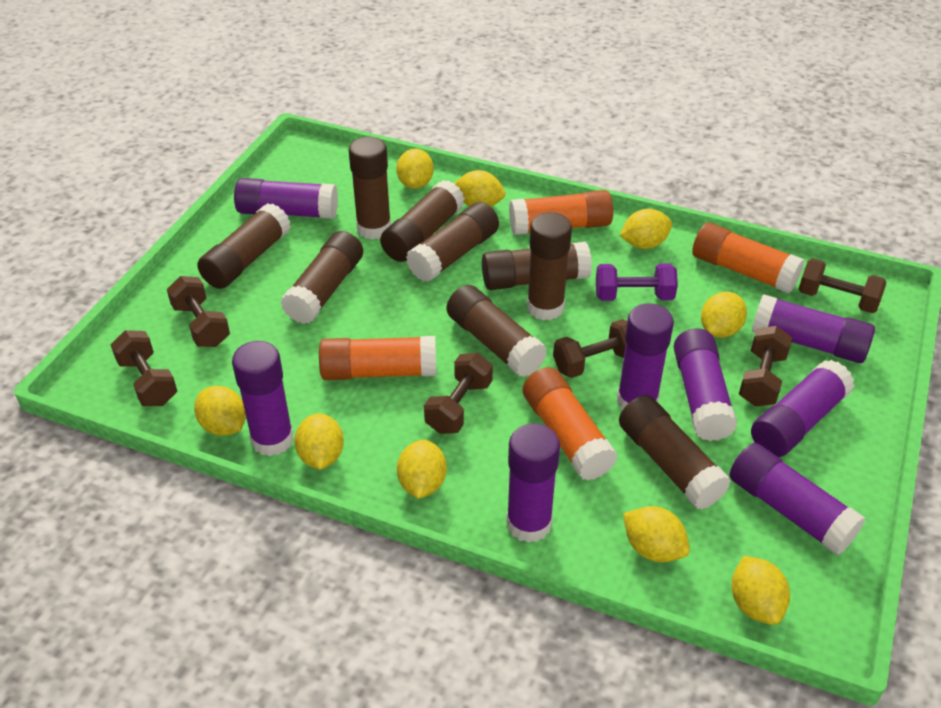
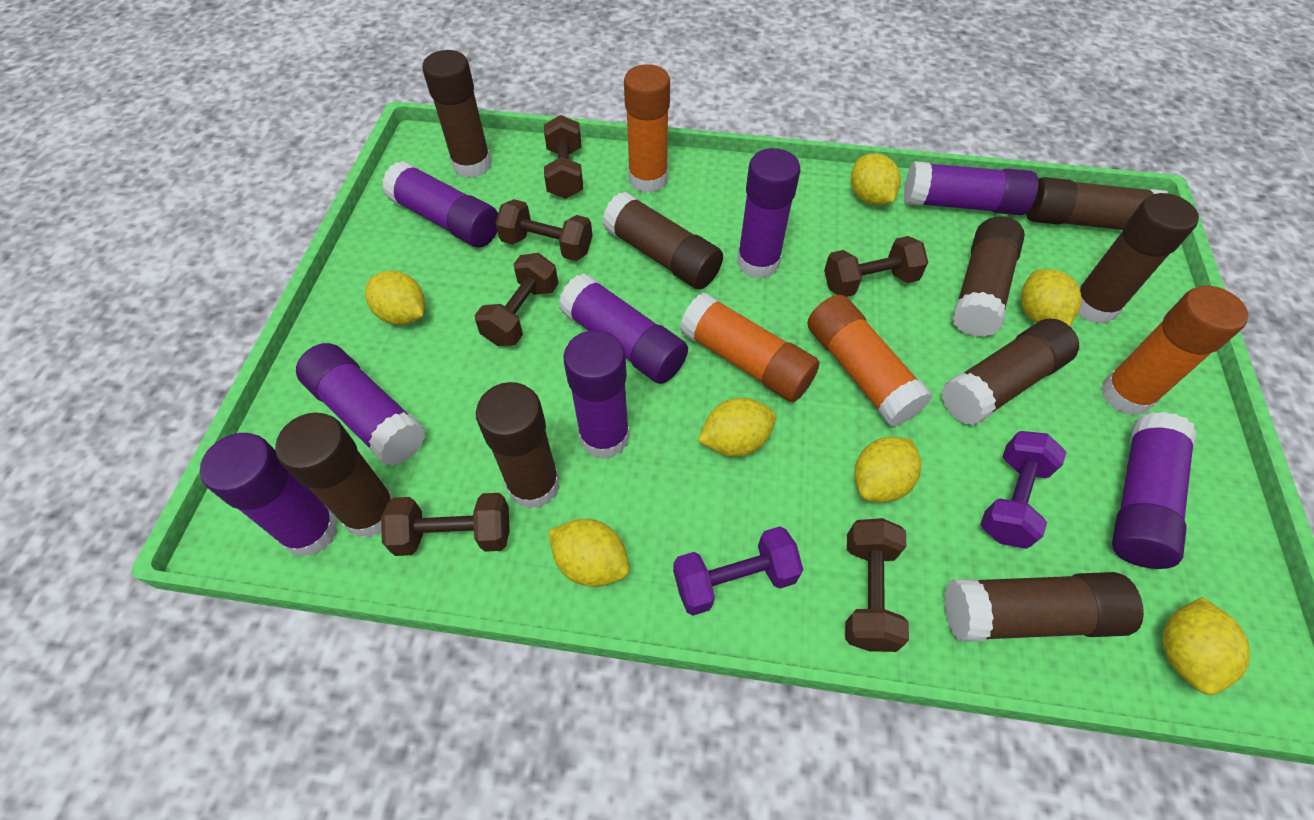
purple dumbbell: 1 -> 2
yellow lemon: 9 -> 7

